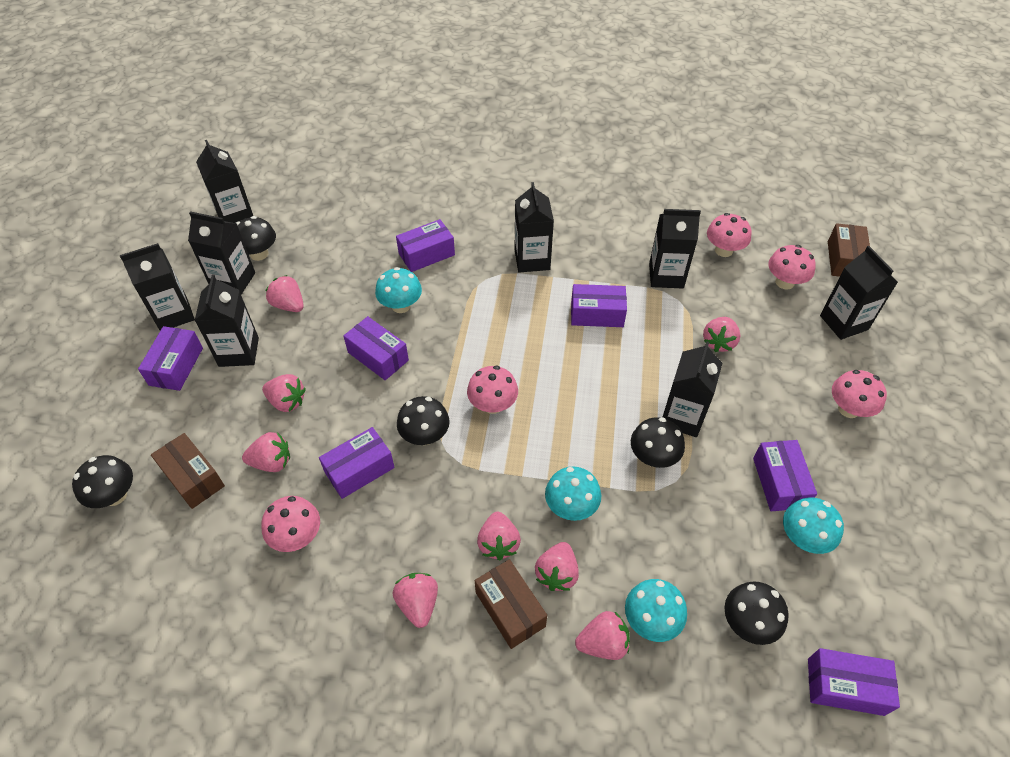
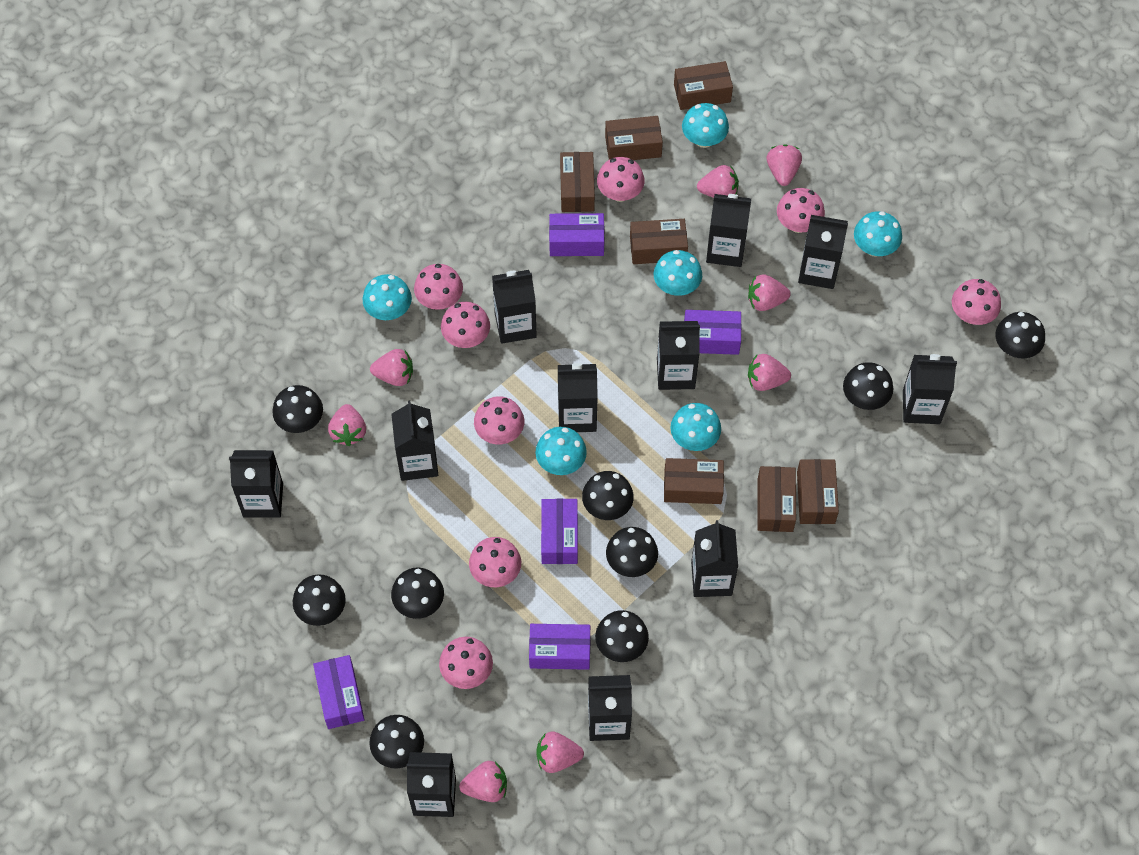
black carton: 8 -> 11
black mushroom: 5 -> 9
brown box: 3 -> 7
pink mushroom: 5 -> 8
purple box: 7 -> 5
turquoise mushroom: 4 -> 6

